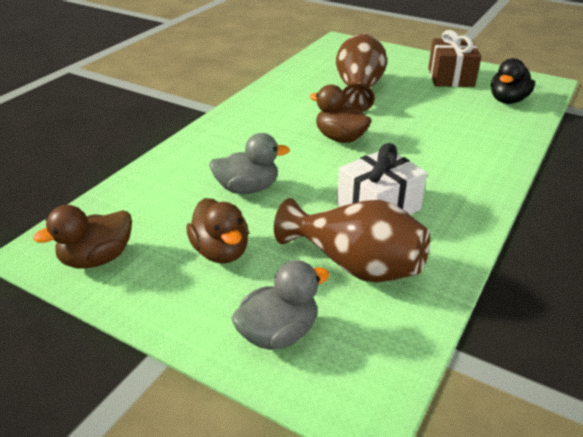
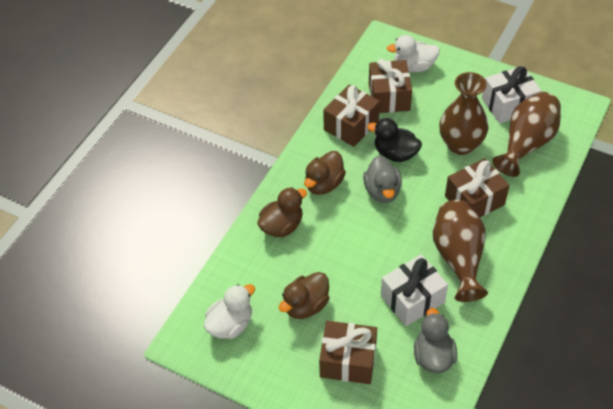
brown gift: 1 -> 4
brown vase: 2 -> 3
white duck: 0 -> 2
white gift: 1 -> 2

